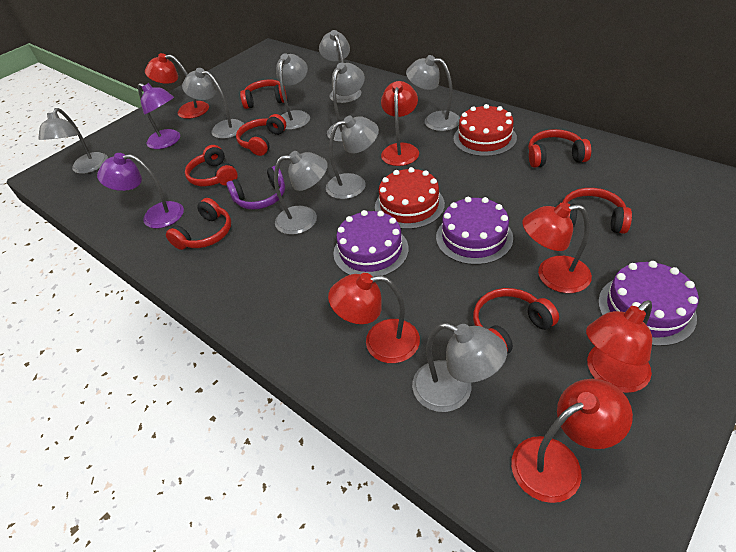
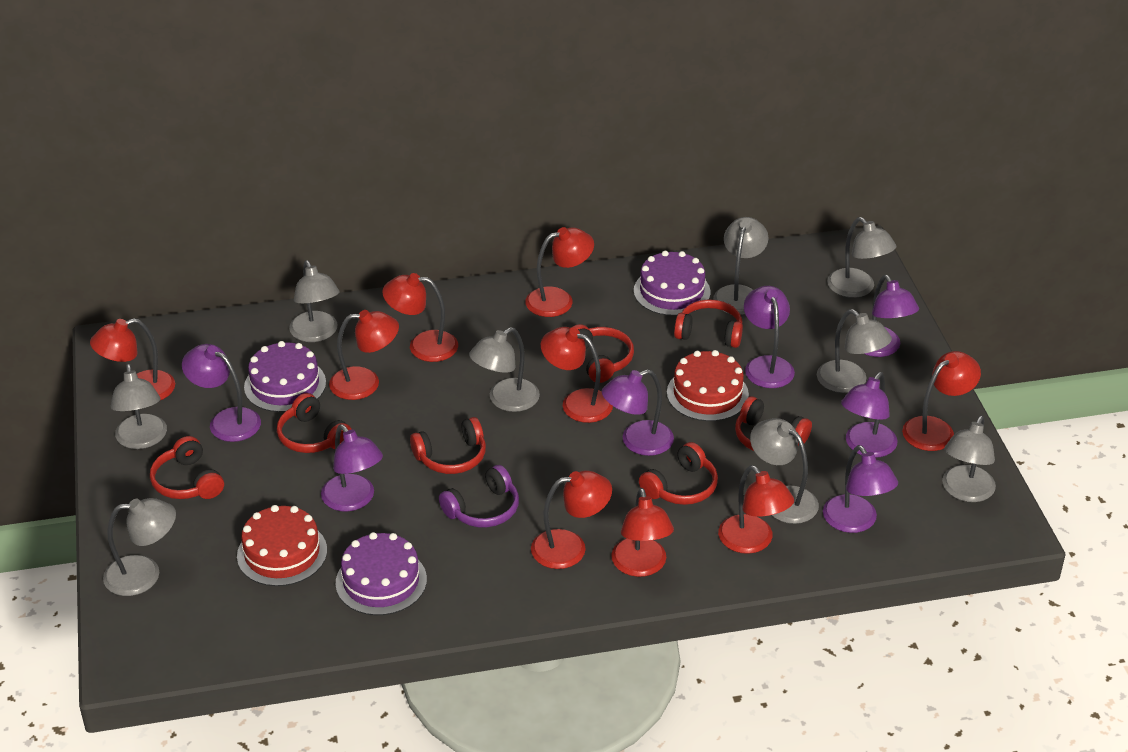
purple lamp: 2 -> 7
red lamp: 6 -> 9

